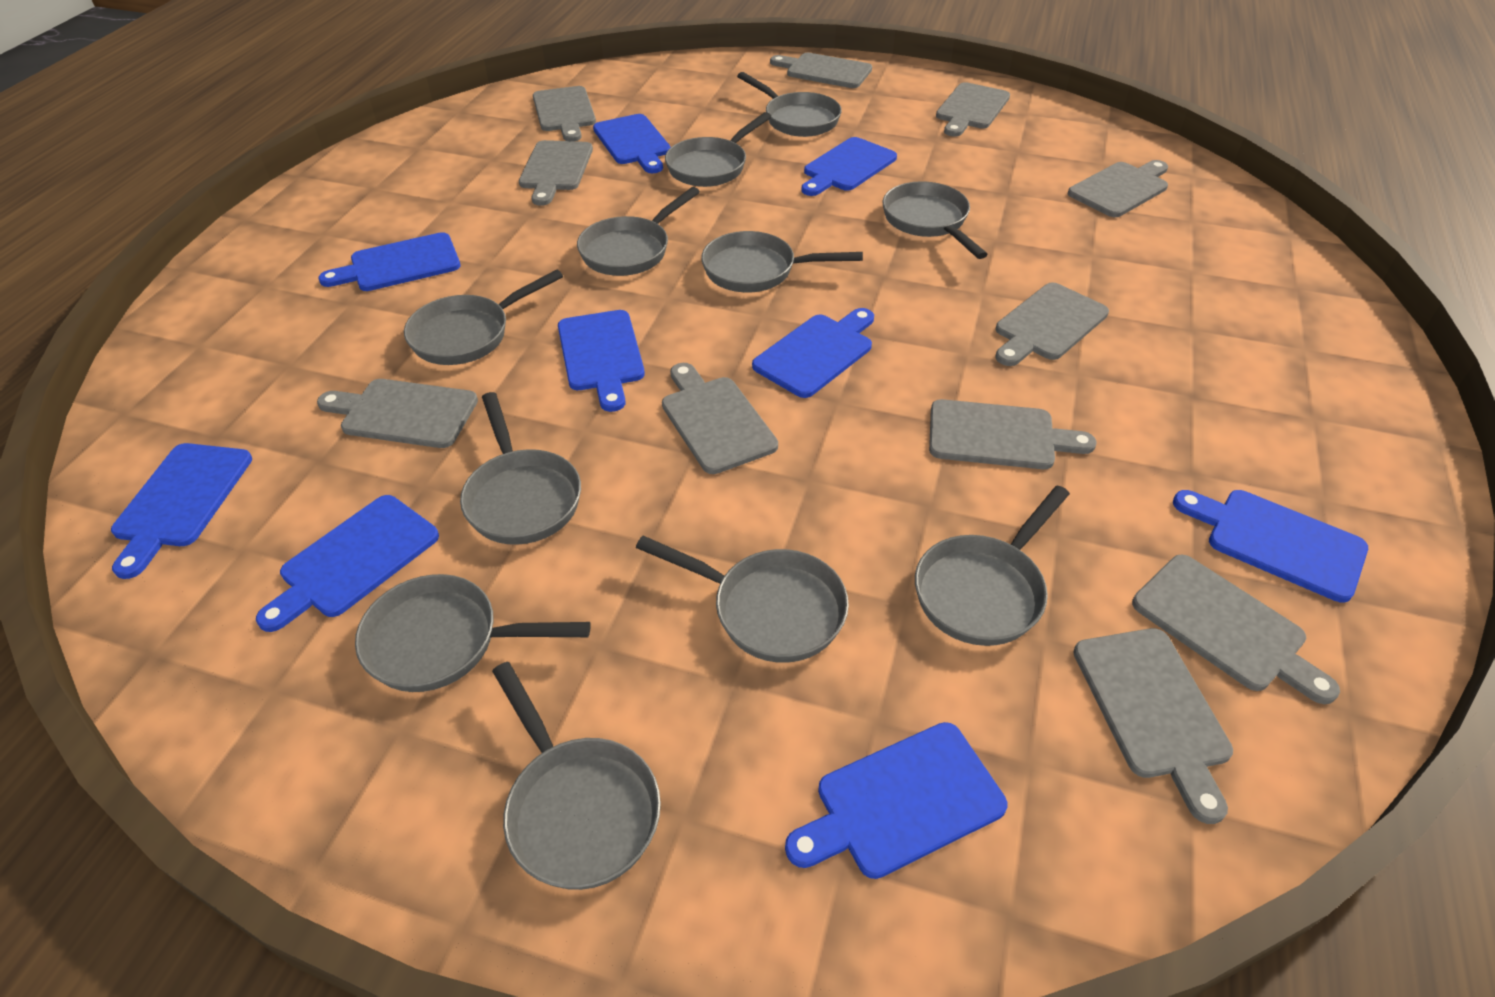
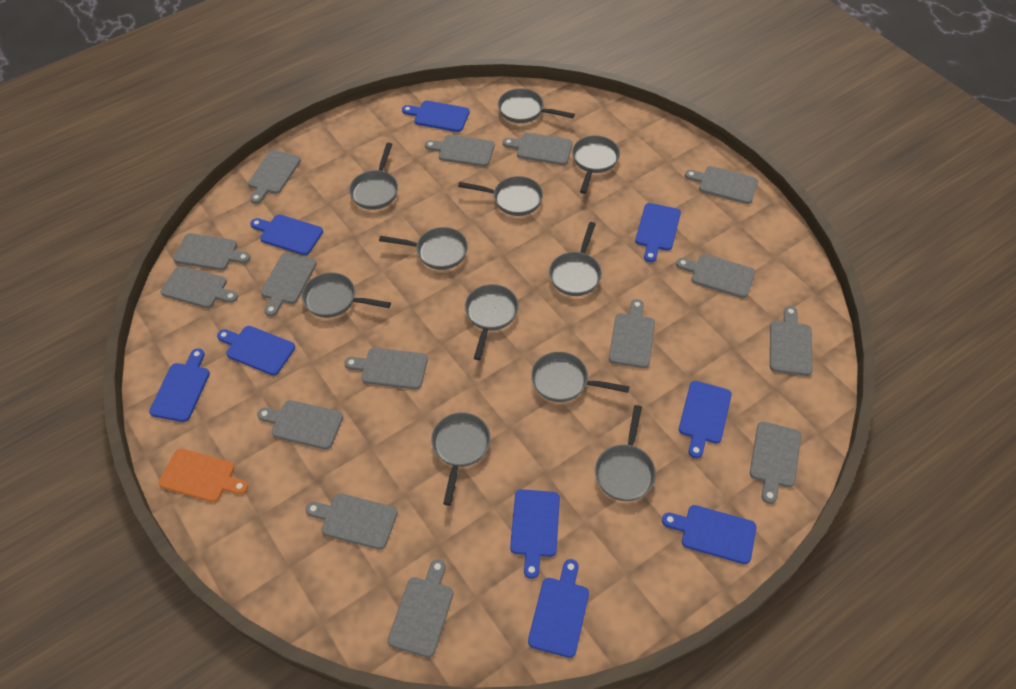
grey cutting board: 11 -> 15
orange cutting board: 0 -> 1

